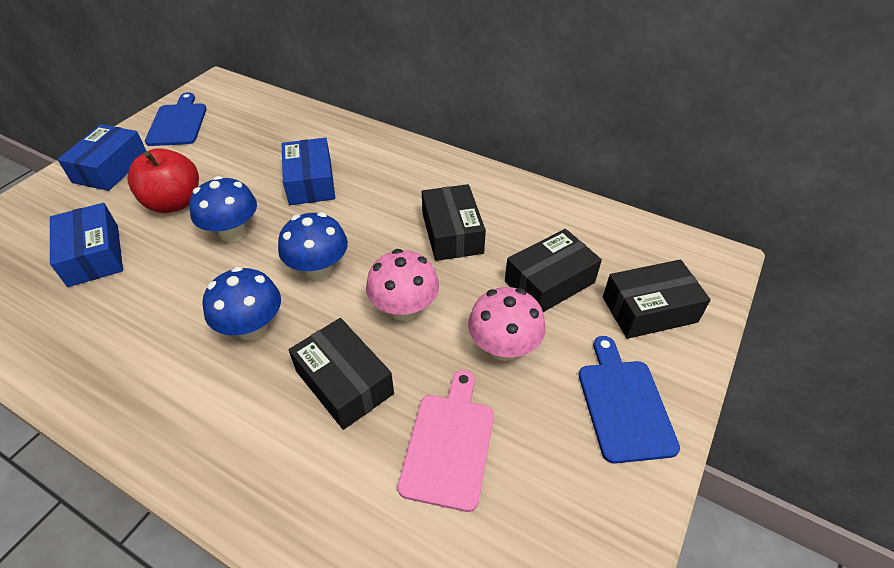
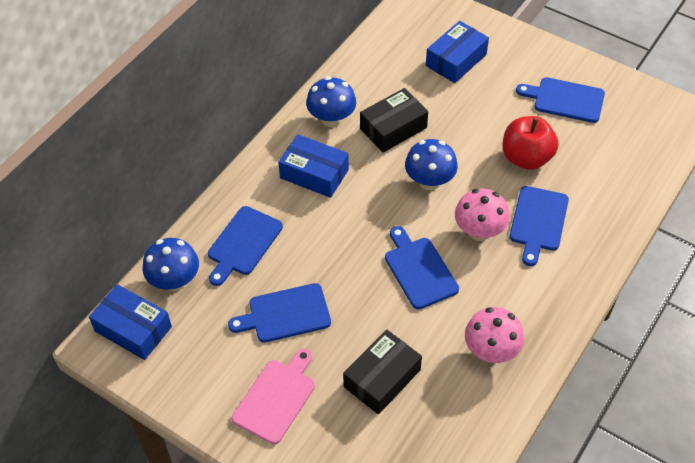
black box: 4 -> 2
blue cutting board: 2 -> 5

